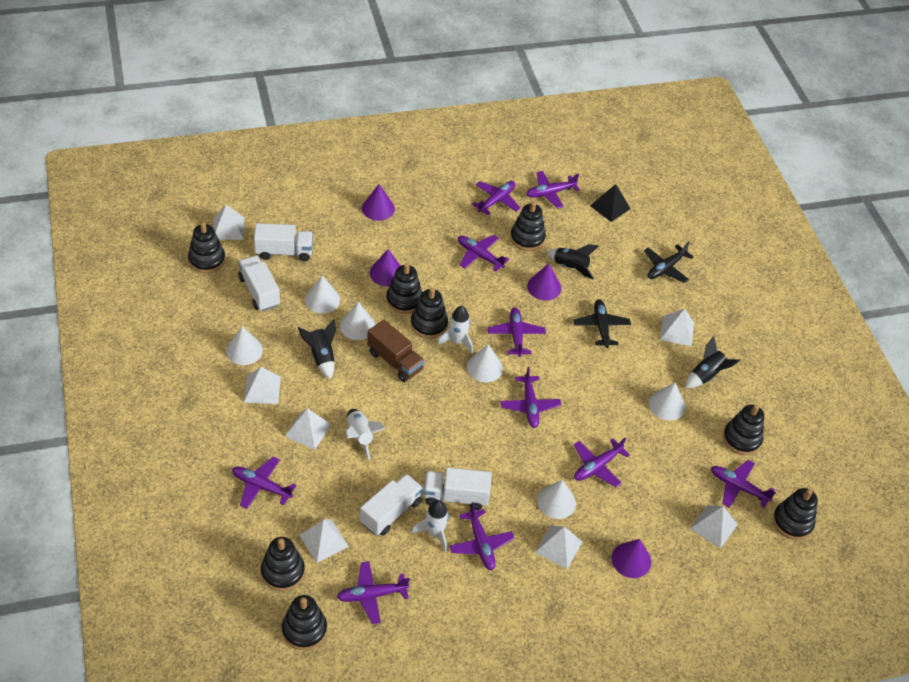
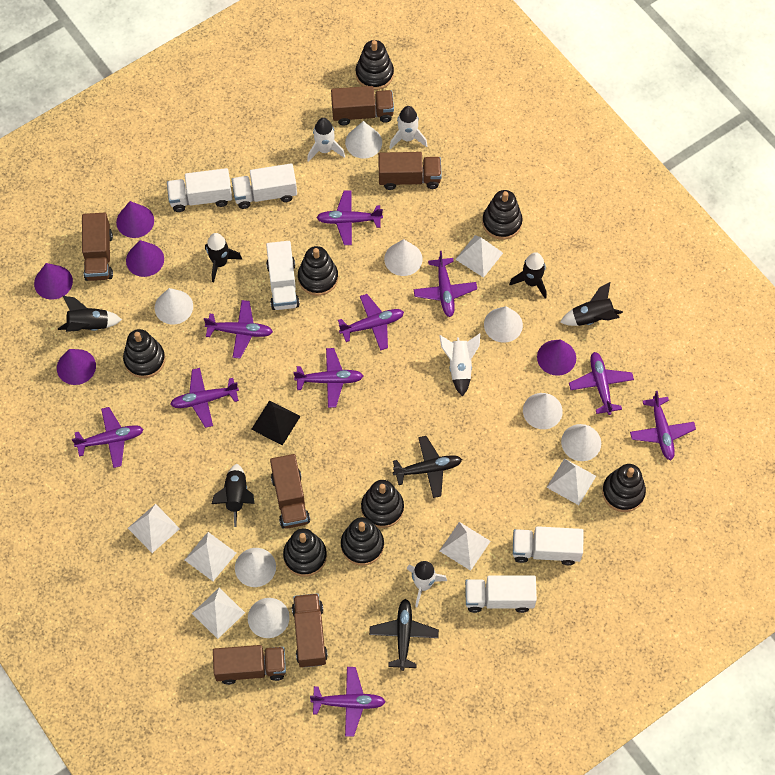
black rocket: 3 -> 5
brown truck: 1 -> 6
purple cone: 4 -> 5
white cone: 6 -> 8
white pyramid: 7 -> 6
white rocket: 3 -> 4
white truck: 4 -> 5

